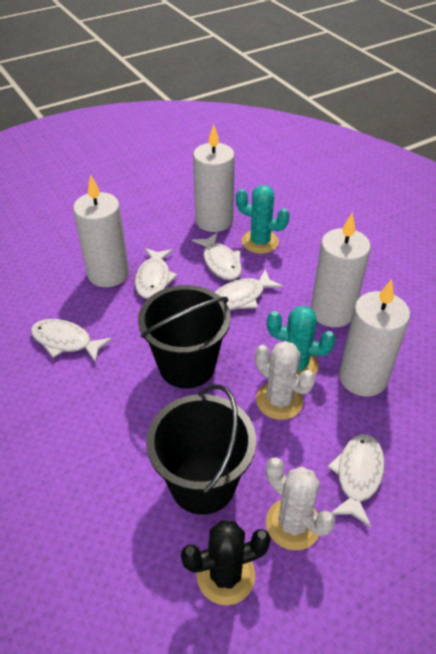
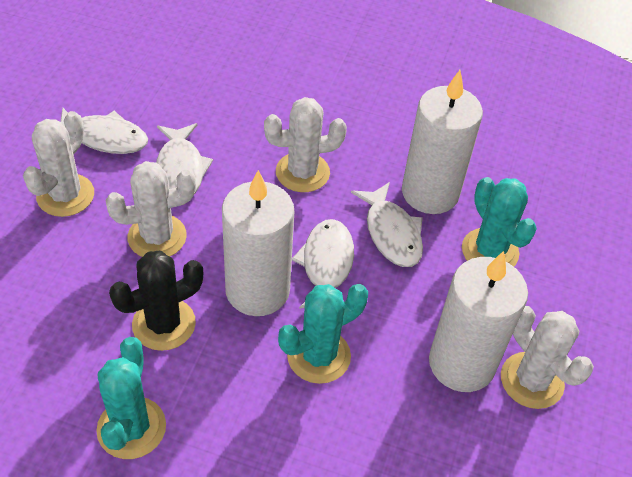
black bucket: 2 -> 0
turquoise cactus: 2 -> 3
white cactus: 2 -> 4
white candle: 4 -> 3
white fish: 5 -> 4

